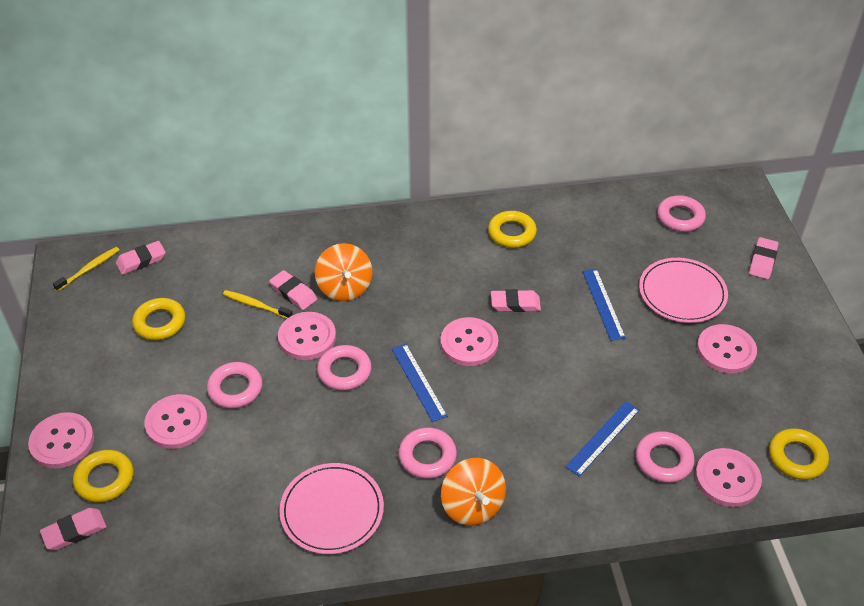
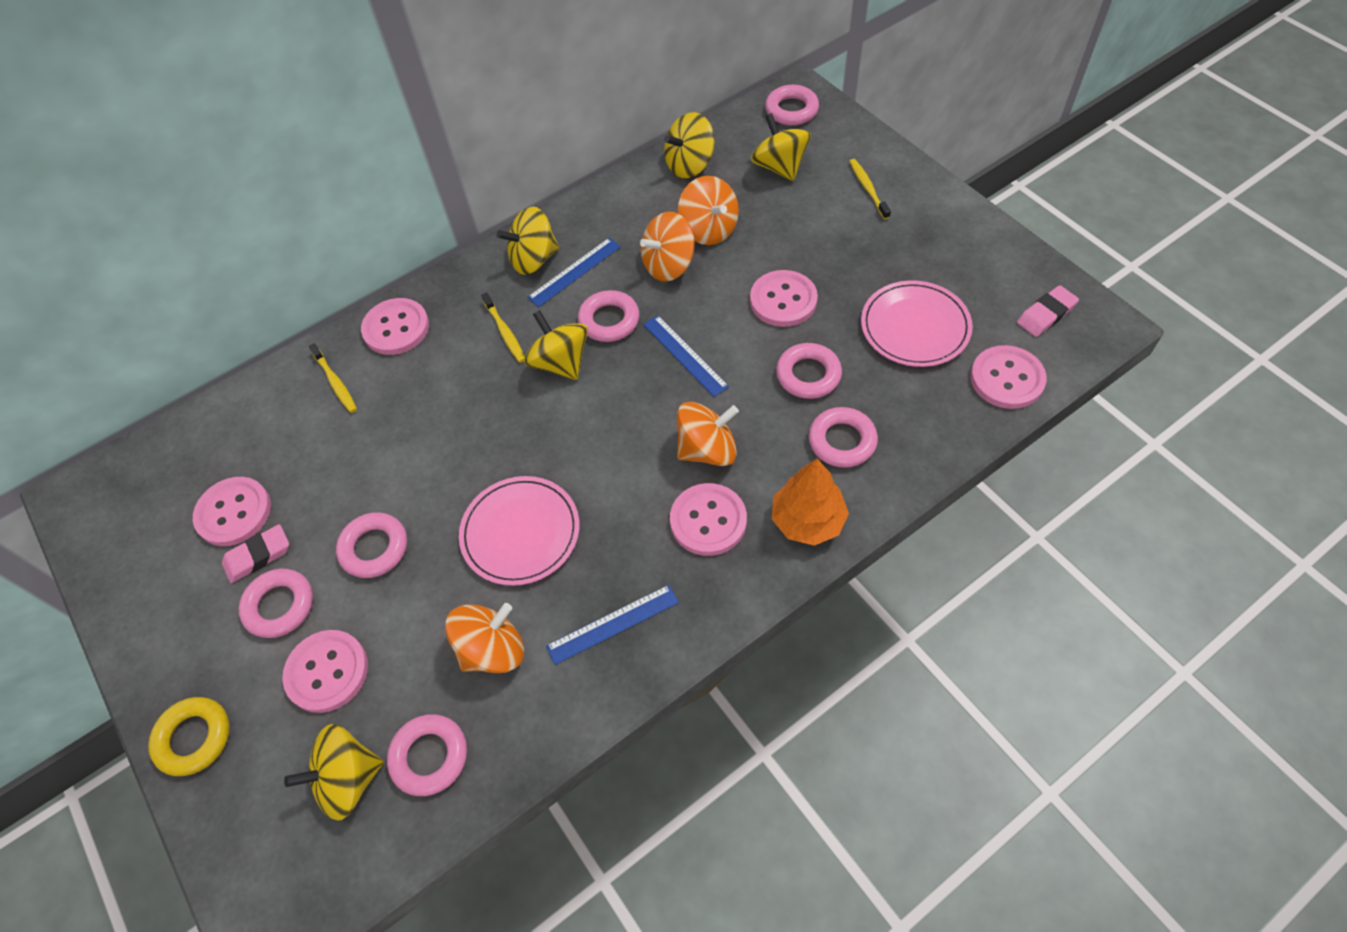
orange spinning top: 2 -> 4
orange tree: 0 -> 1
pink eraser: 5 -> 2
pink ring: 5 -> 7
yellow ring: 4 -> 1
yellow spinning top: 0 -> 5
yellow toothbrush: 2 -> 3

